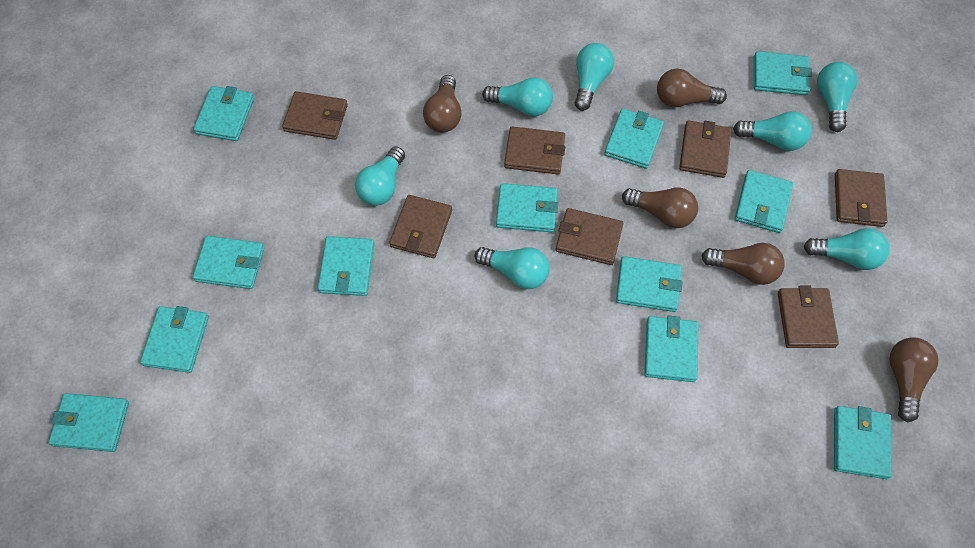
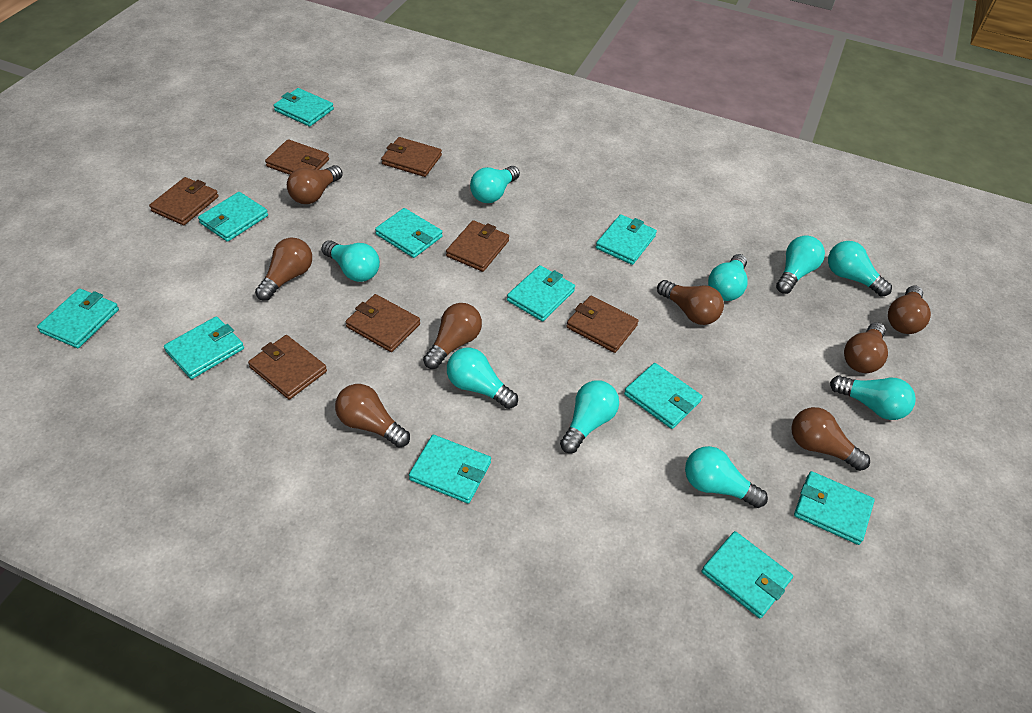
brown light bulb: 5 -> 8
turquoise light bulb: 7 -> 9
turquoise wallet: 12 -> 11

